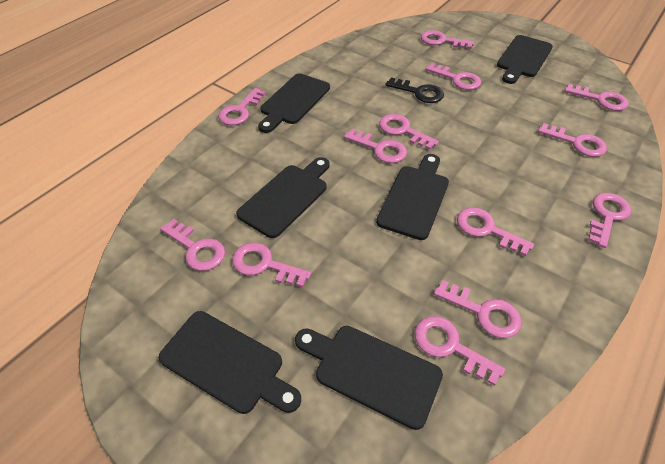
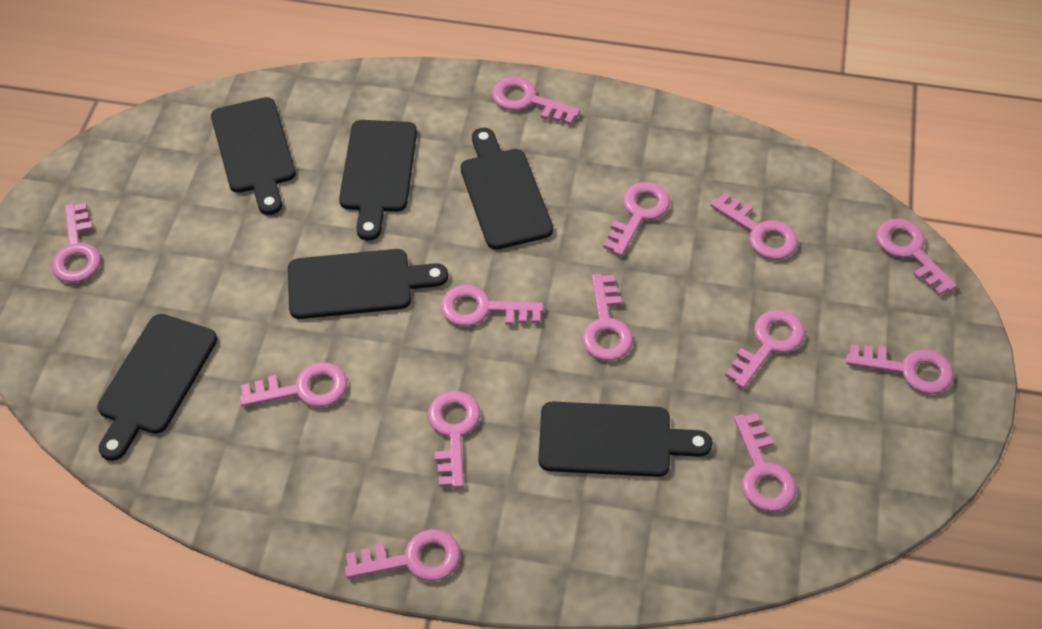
black key: 1 -> 0

